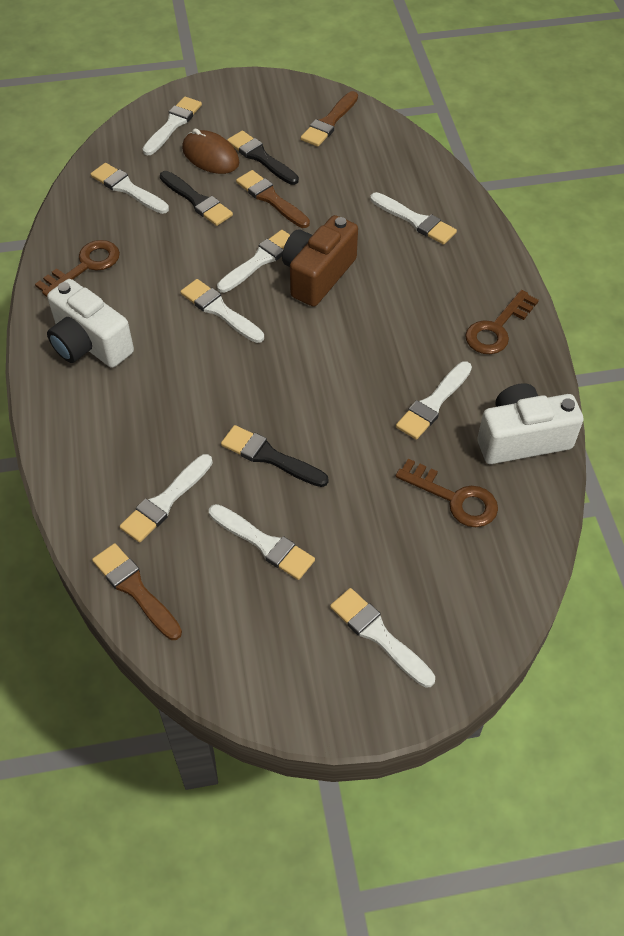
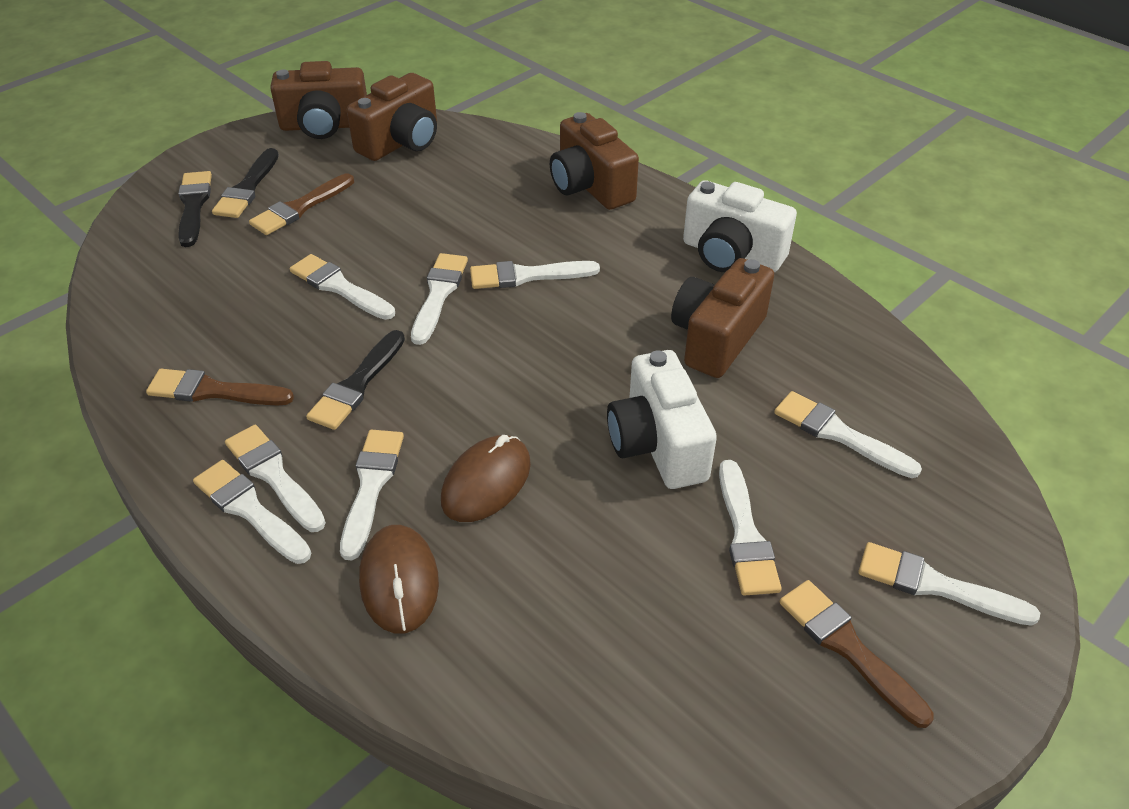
brown camera: 1 -> 4
brown key: 3 -> 0
brown mouse: 1 -> 2

